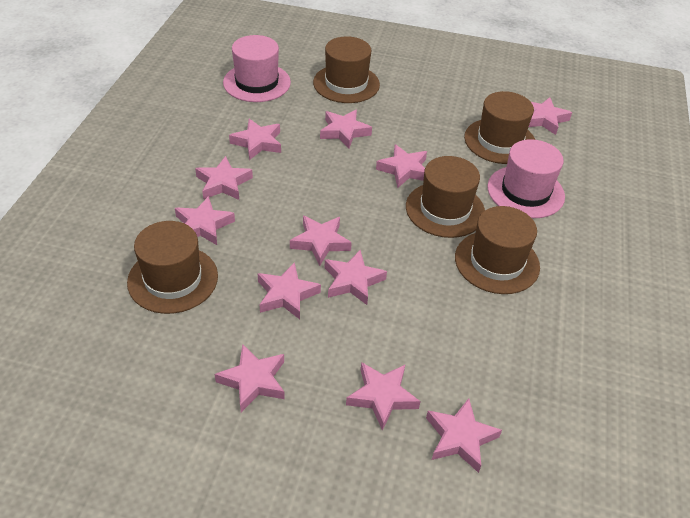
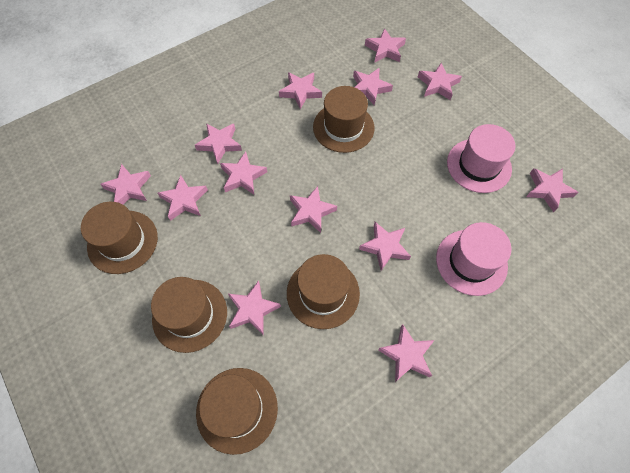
pink star: 12 -> 13

